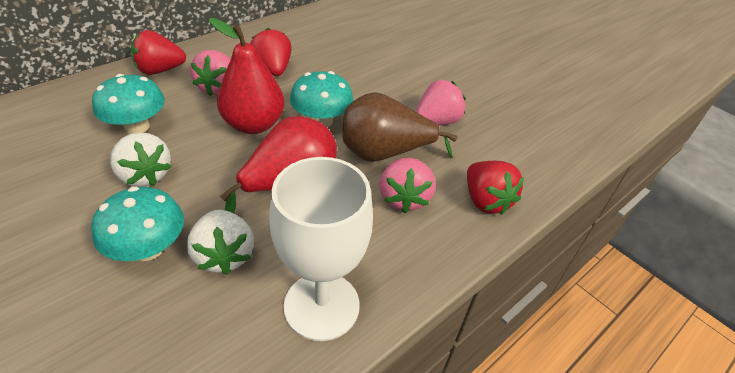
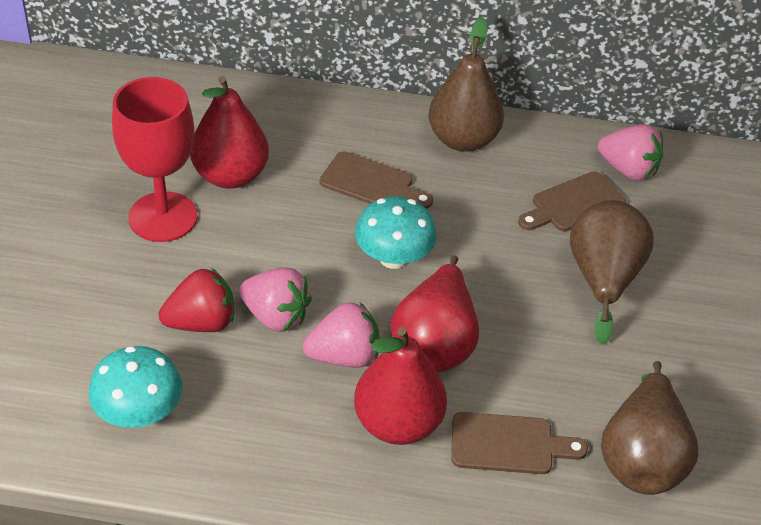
brown cutting board: 0 -> 3
brown pear: 1 -> 3
red goblet: 0 -> 1
red pear: 2 -> 3
red strawberry: 3 -> 1
turquoise mushroom: 3 -> 2
white goblet: 1 -> 0
white strawberry: 2 -> 0

